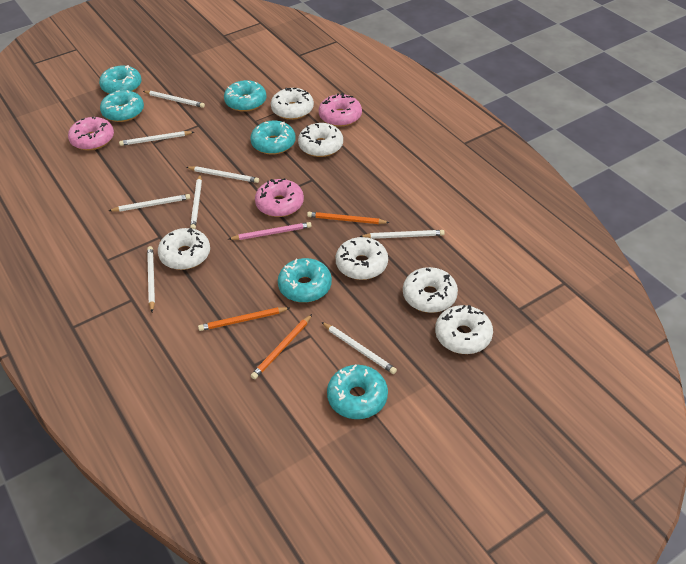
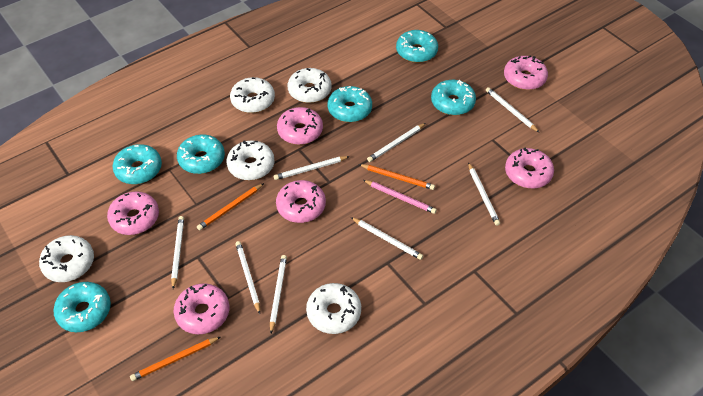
pink donut: 3 -> 6
white donut: 6 -> 5

